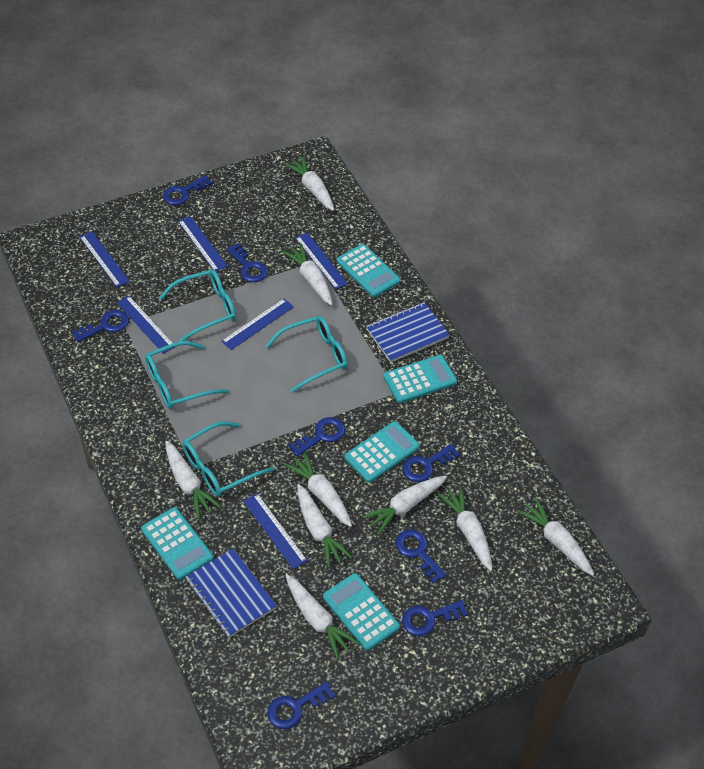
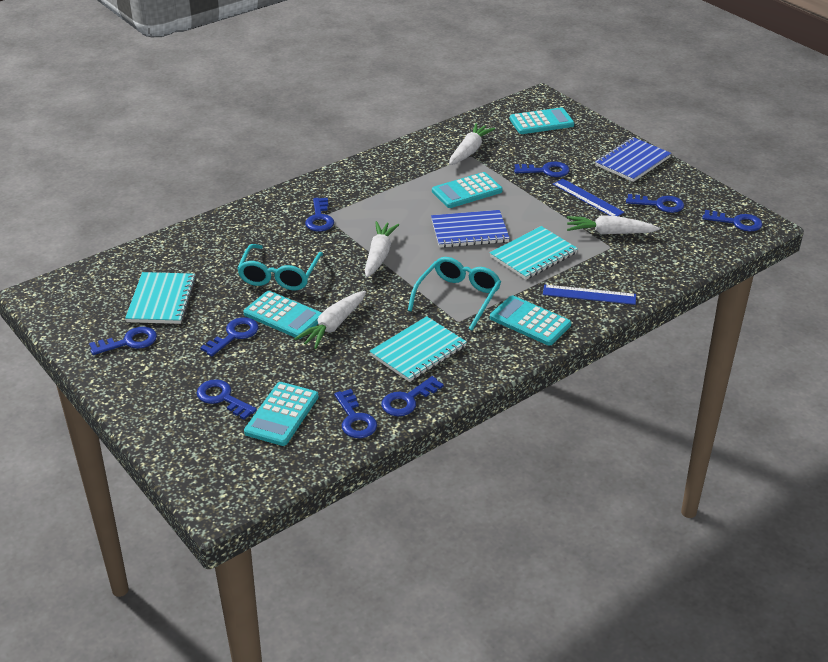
blue key: 8 -> 9
blue ruler: 6 -> 2
turquoise glasses: 4 -> 2
turquoise notebook: 0 -> 3
white carrot: 9 -> 4

